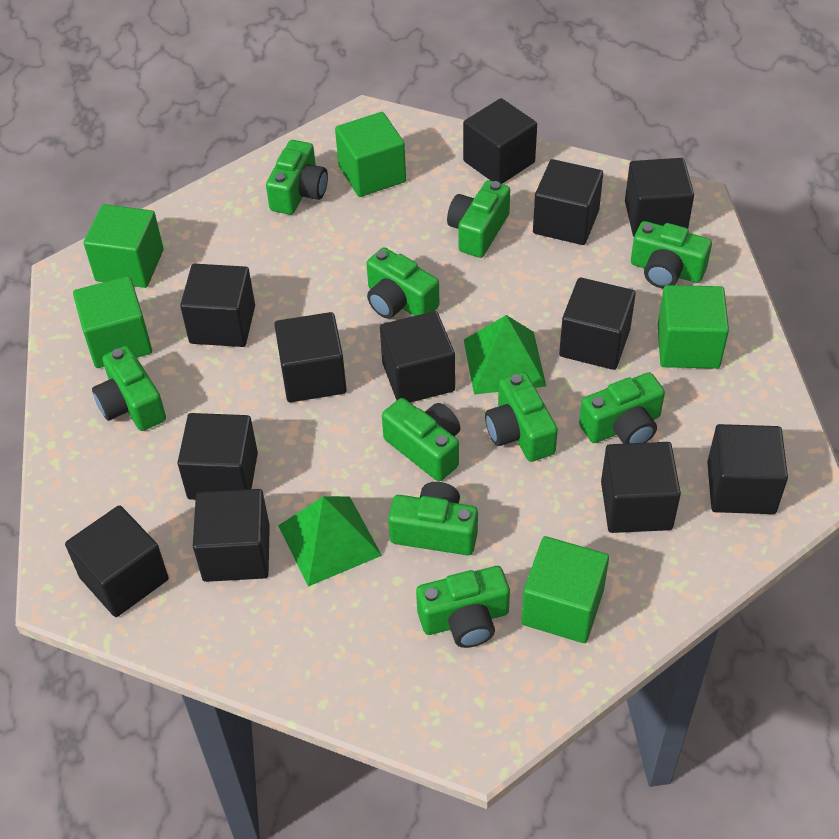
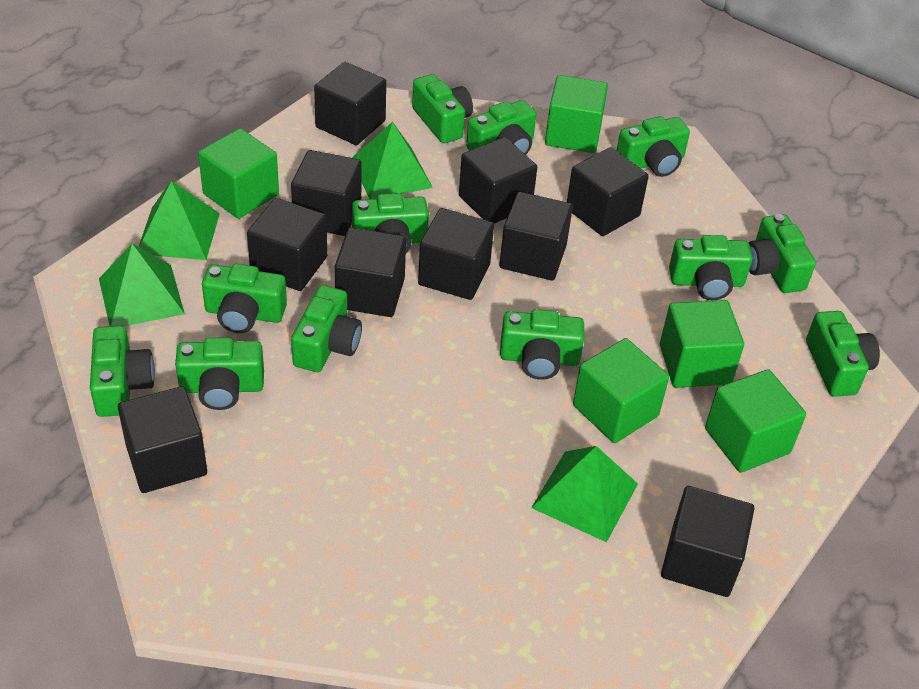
black cube: 12 -> 10
green camera: 10 -> 12
green pyramid: 2 -> 4

